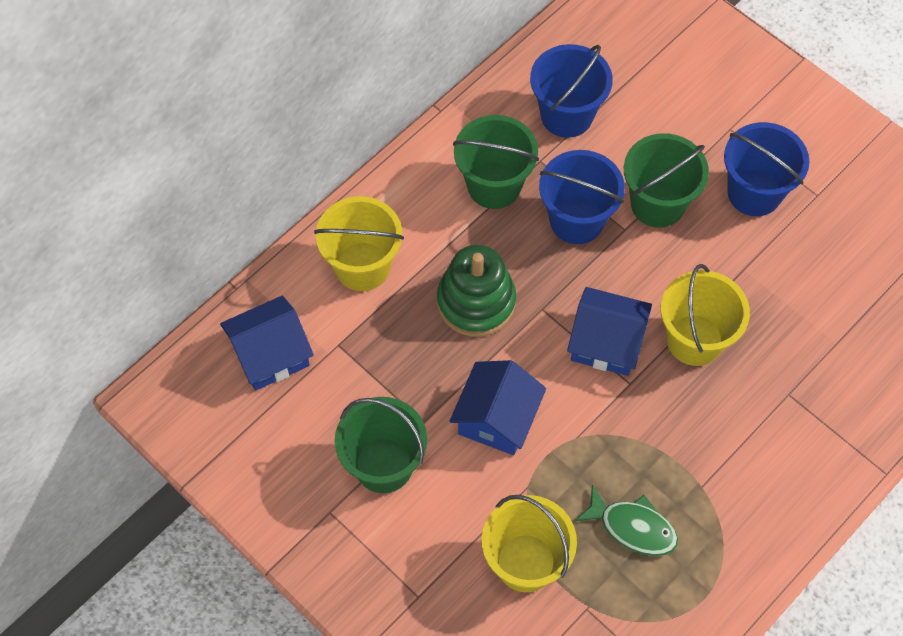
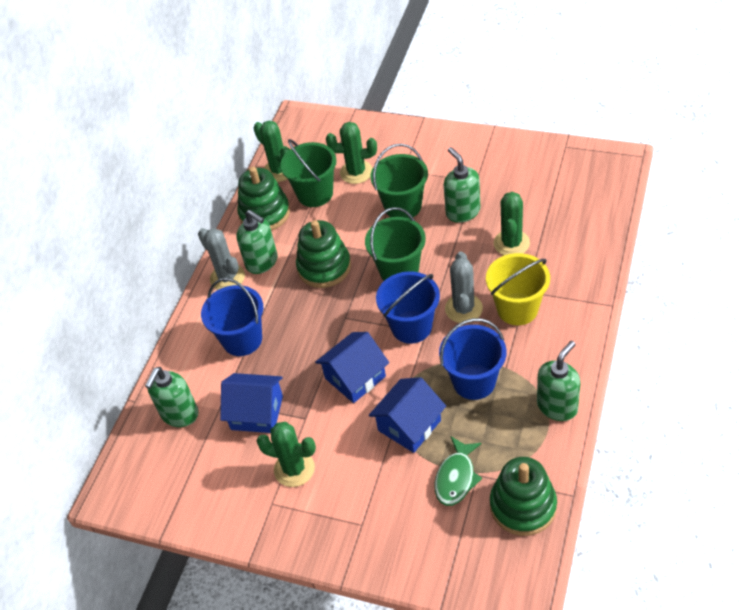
green cactus: 0 -> 4
green soap dispenser: 0 -> 4
green stacking toy: 1 -> 3
grey cactus: 0 -> 2
yellow bucket: 3 -> 1

